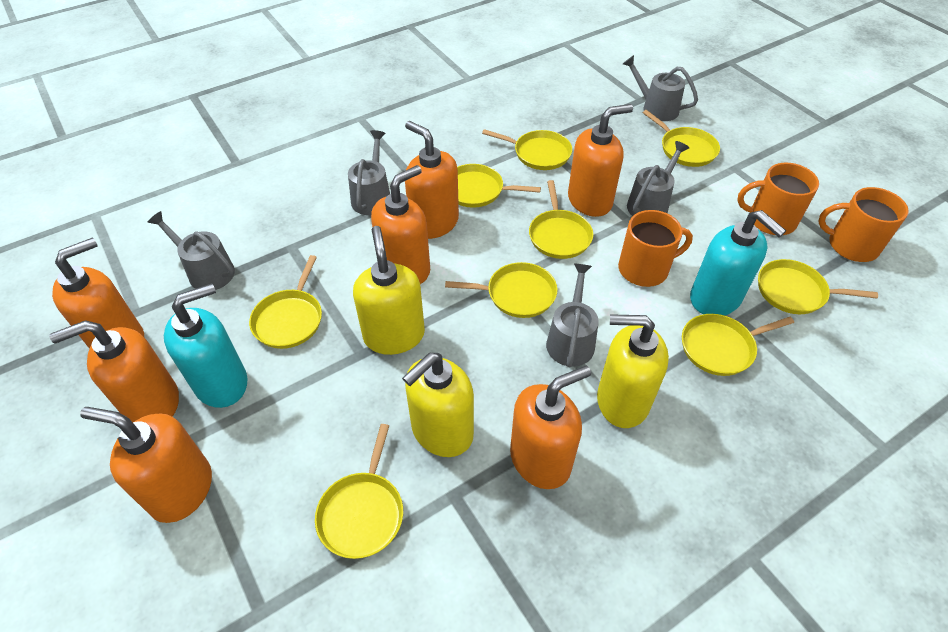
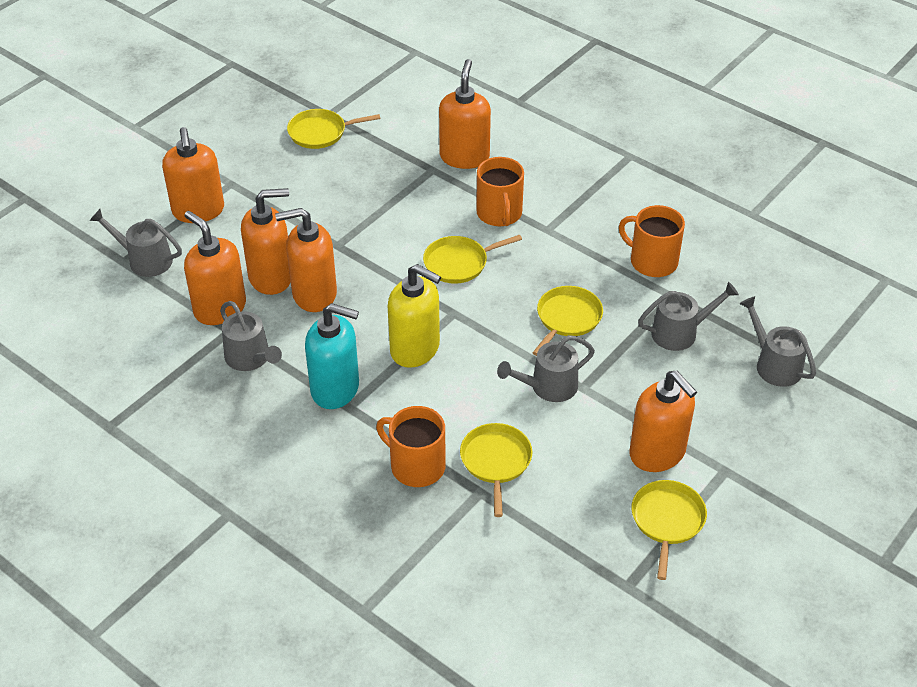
orange soap dispenser: 7 -> 6
turquoise soap dispenser: 2 -> 1
yellow pan: 9 -> 5
yellow soap dispenser: 3 -> 1

